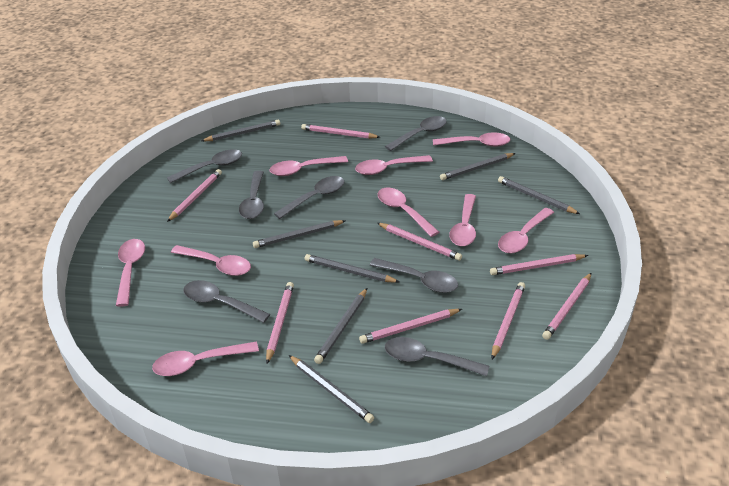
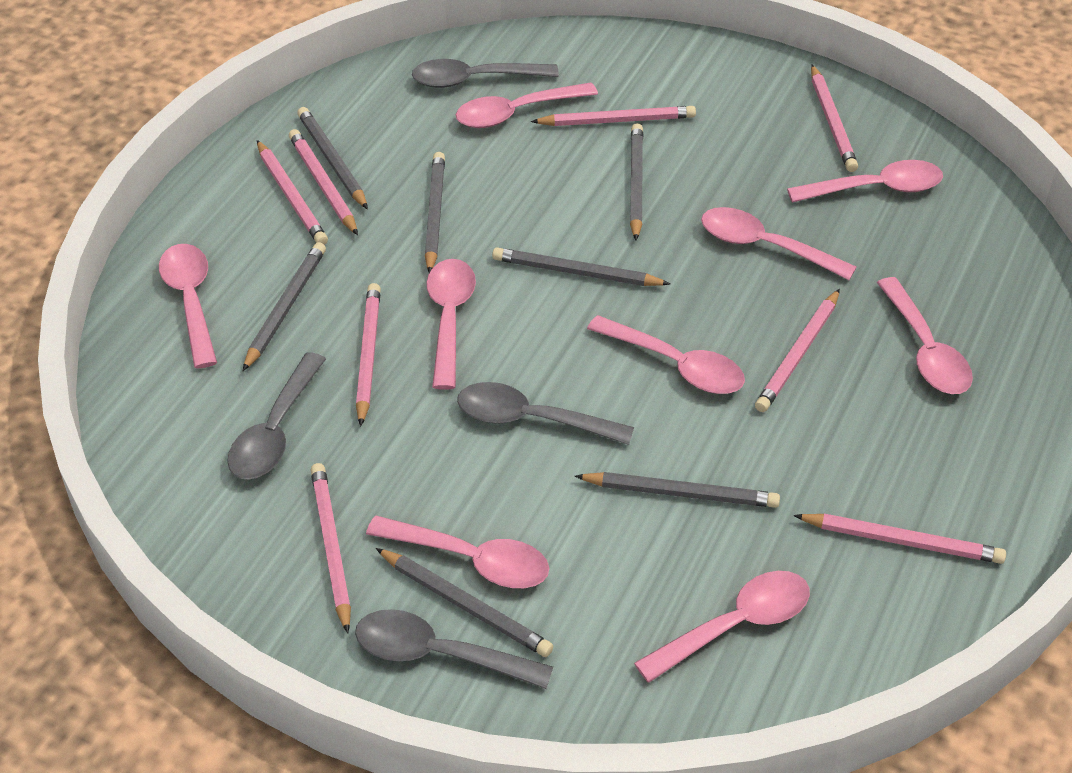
grey spoon: 7 -> 4

